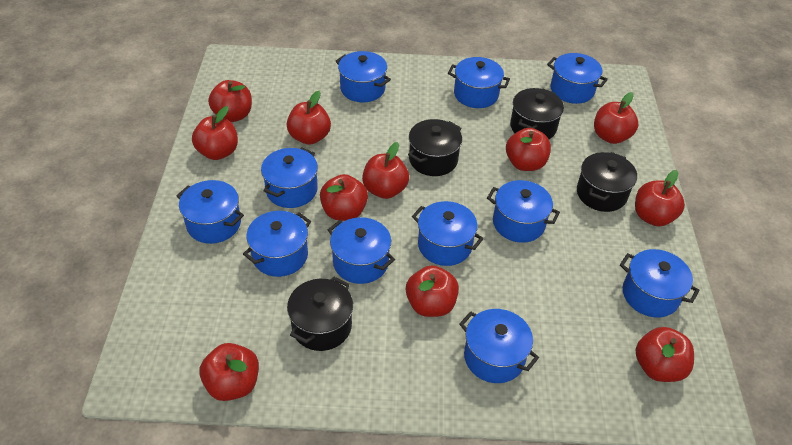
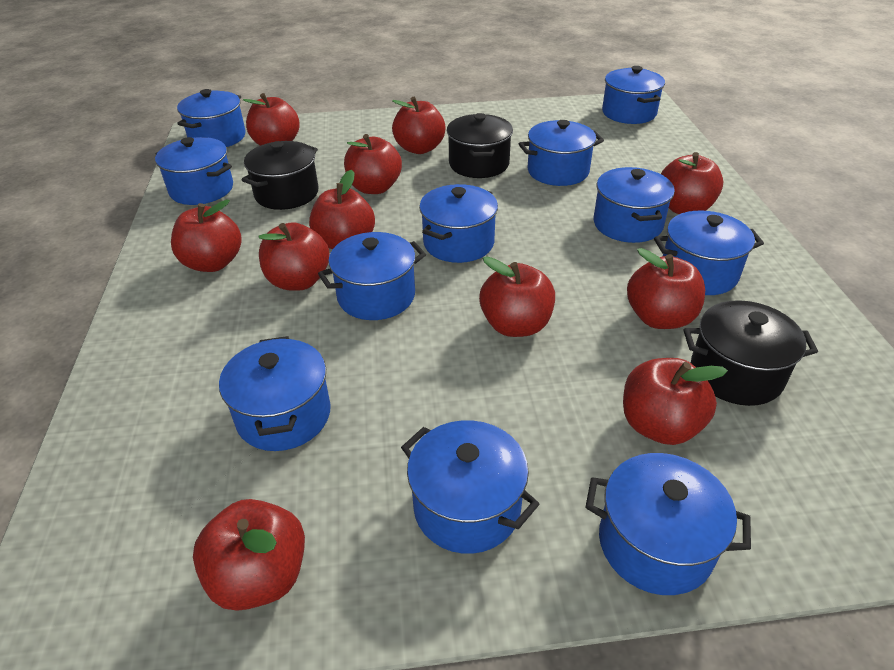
black pot: 4 -> 3

